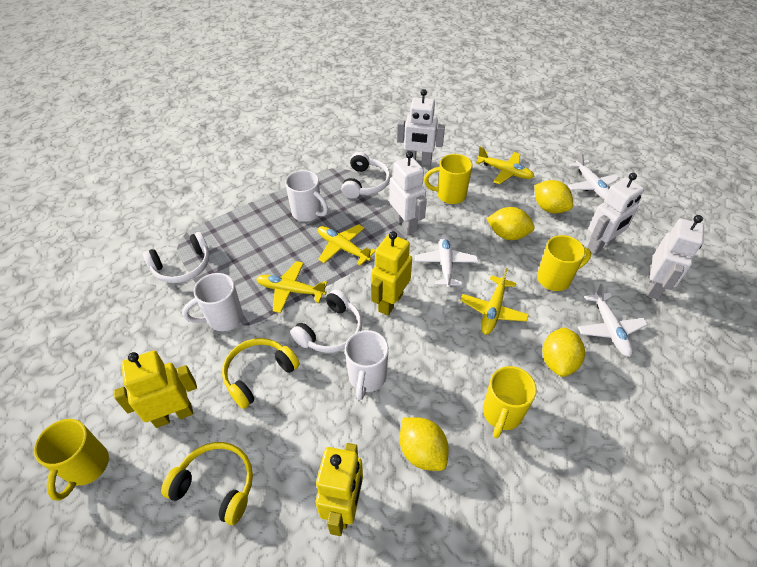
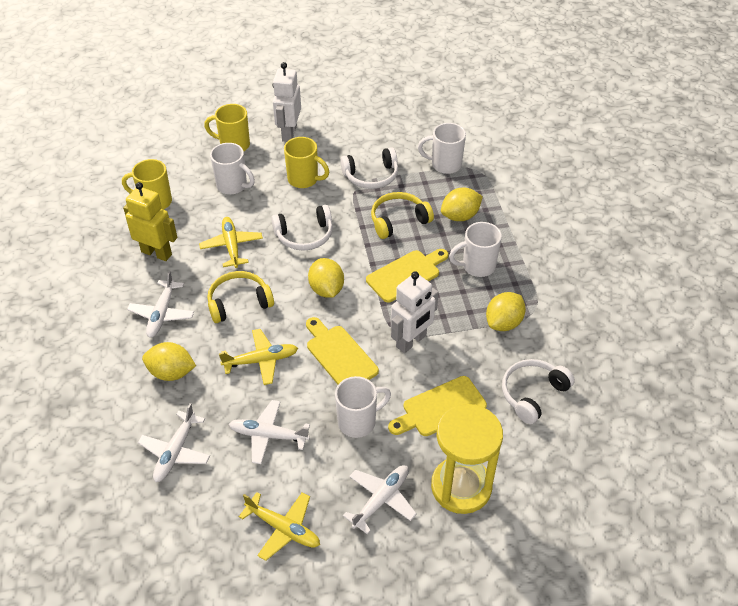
white mug: 3 -> 4
white plane: 3 -> 4
white robot: 4 -> 2
yellow cutting board: 0 -> 3
yellow hourglass: 0 -> 1
yellow mug: 4 -> 3
yellow plane: 4 -> 3
yellow robot: 3 -> 1

